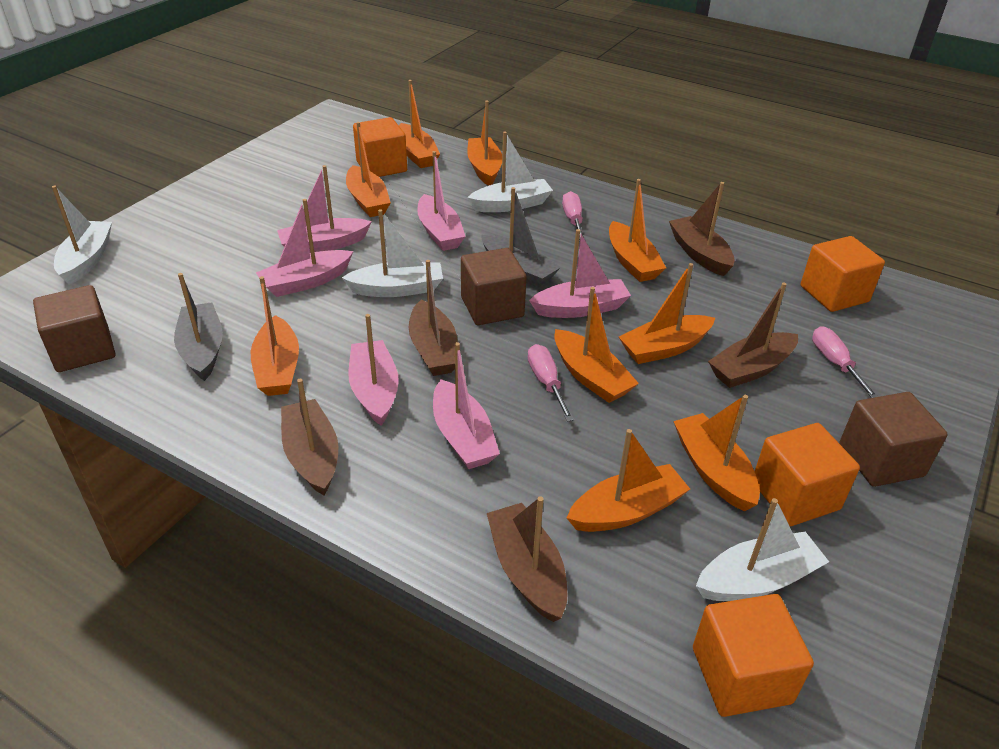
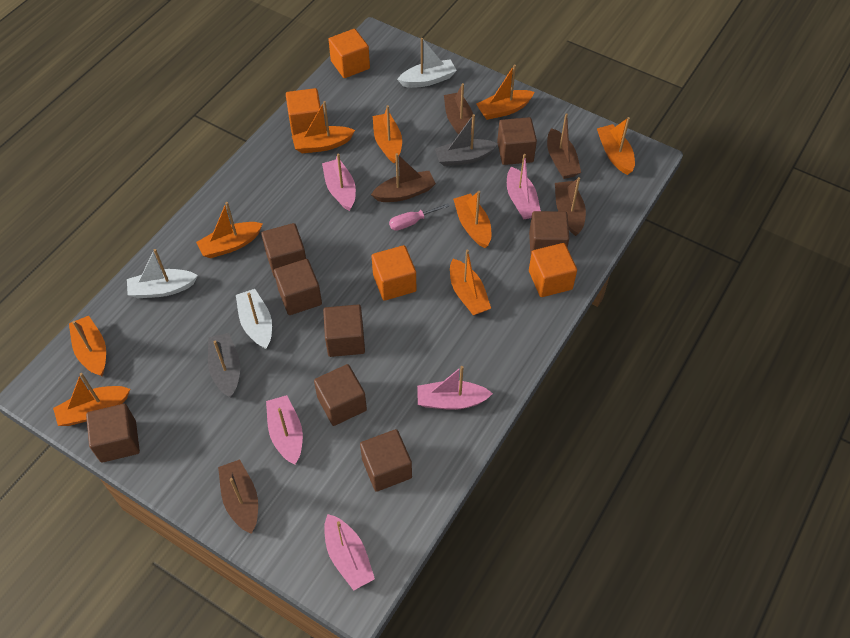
brown cube: 3 -> 8
pink boat: 6 -> 5
pink screwdriver: 3 -> 1
white boat: 4 -> 3

